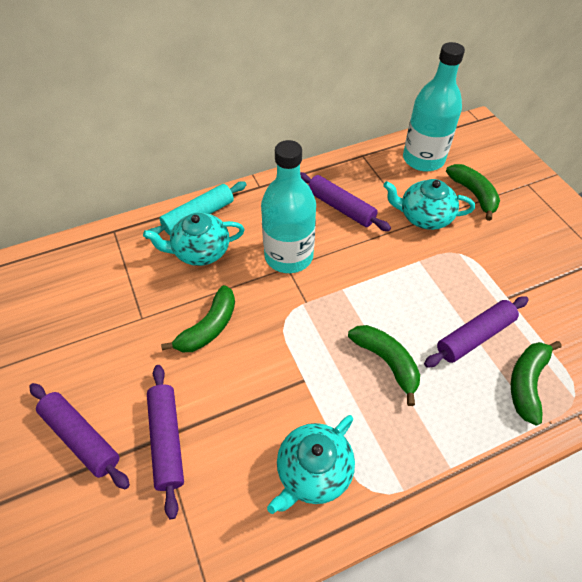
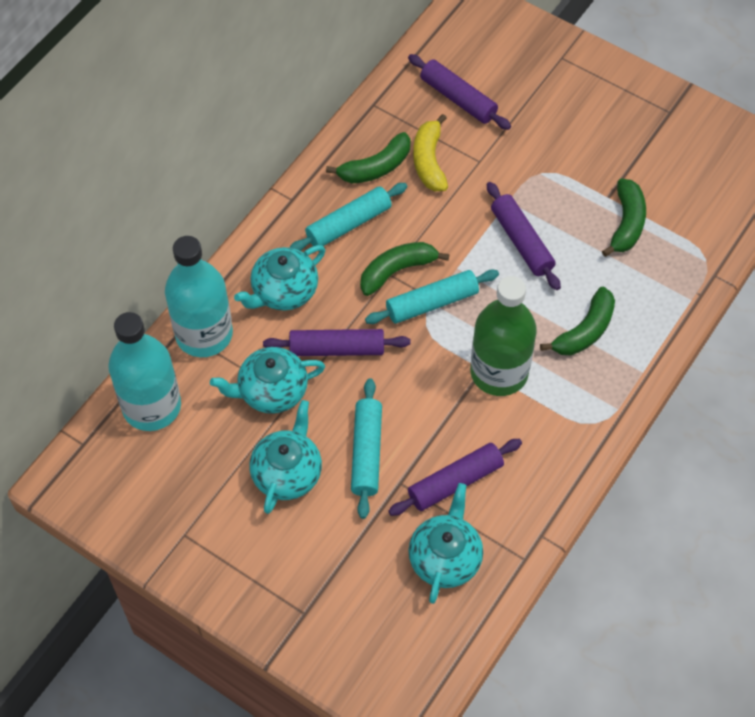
green bottle: 0 -> 1
turquoise rolling pin: 1 -> 3
turquoise teapot: 3 -> 4
yellow banana: 0 -> 1

